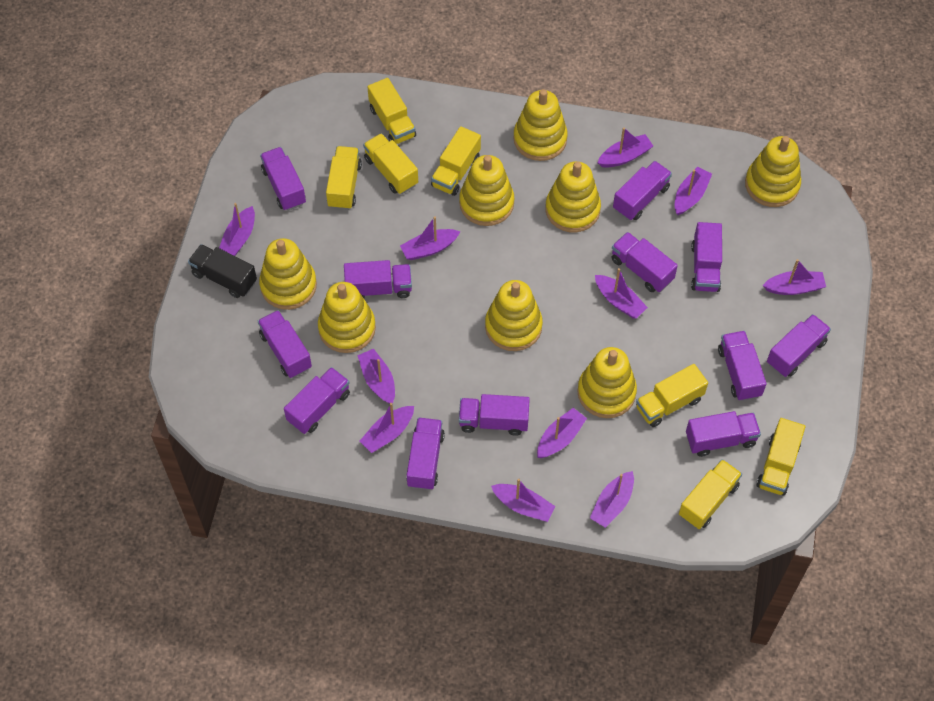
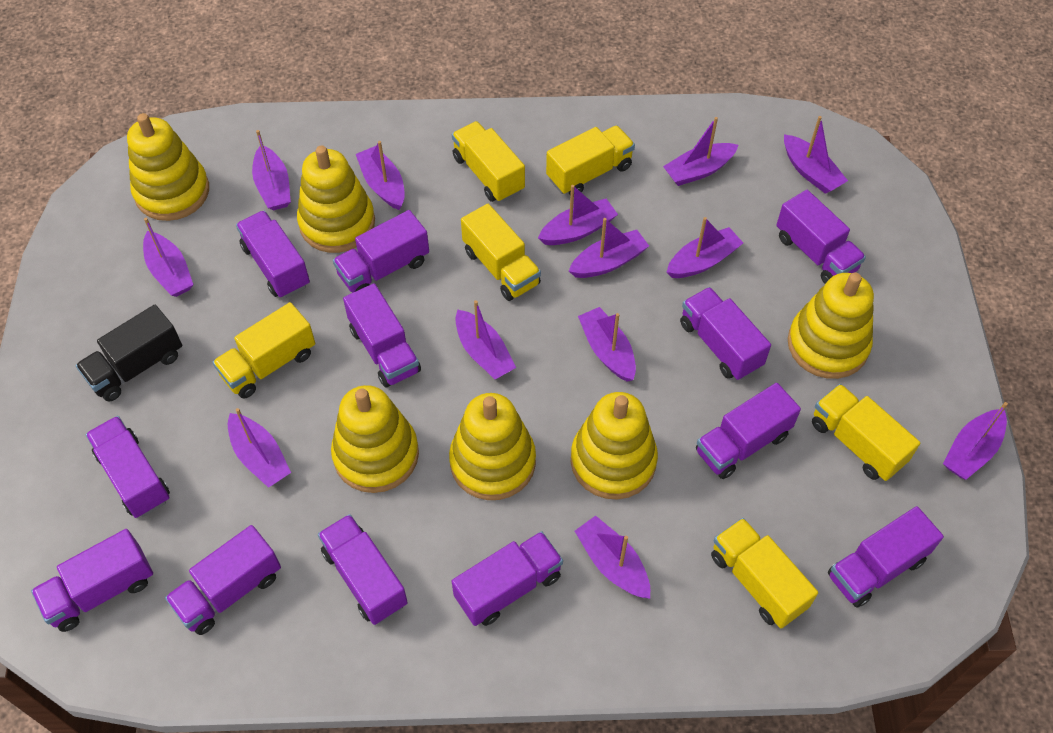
purple boat: 11 -> 13
yellow stacking toy: 8 -> 6
yellow truck: 7 -> 6

